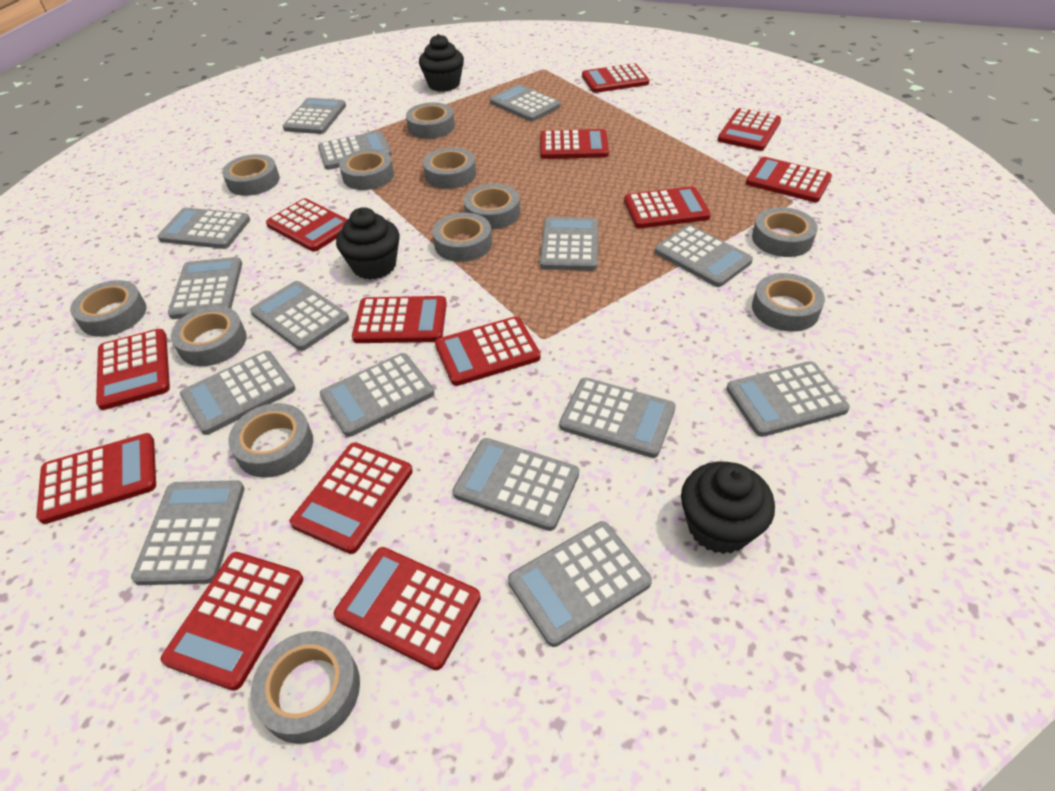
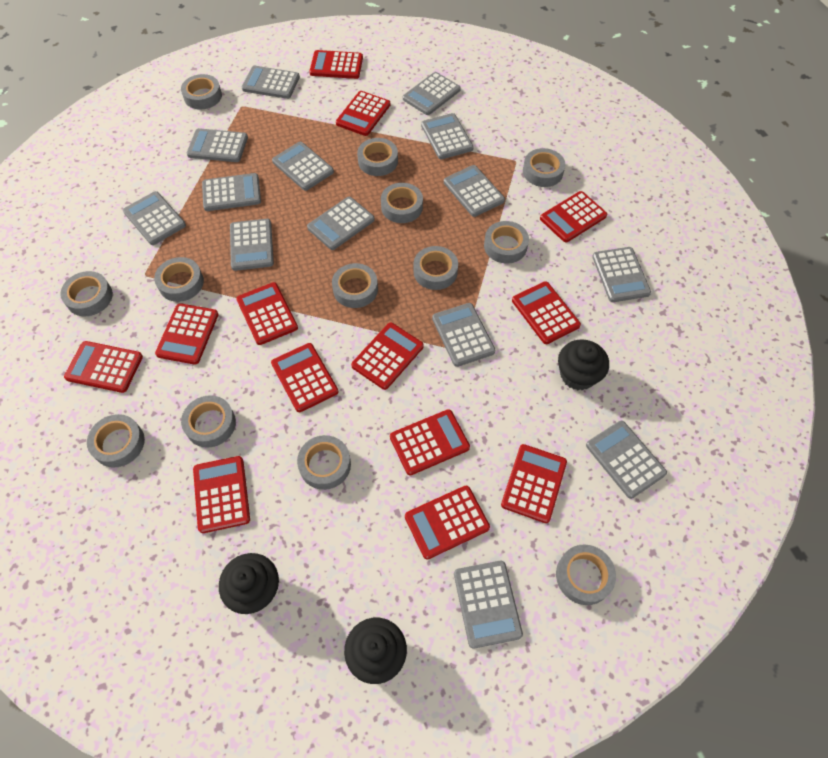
grey calculator: 15 -> 14
grey tape: 12 -> 13

